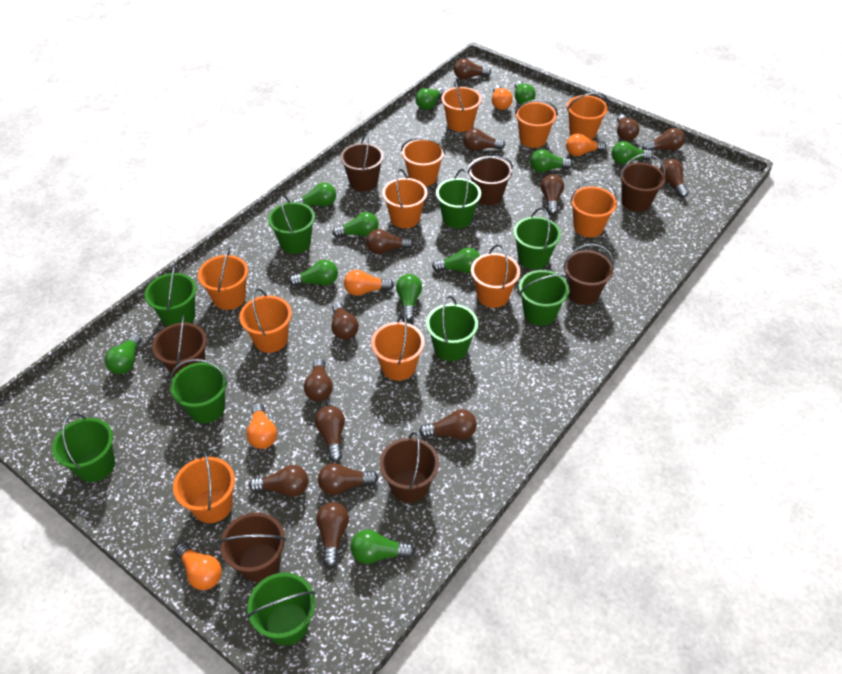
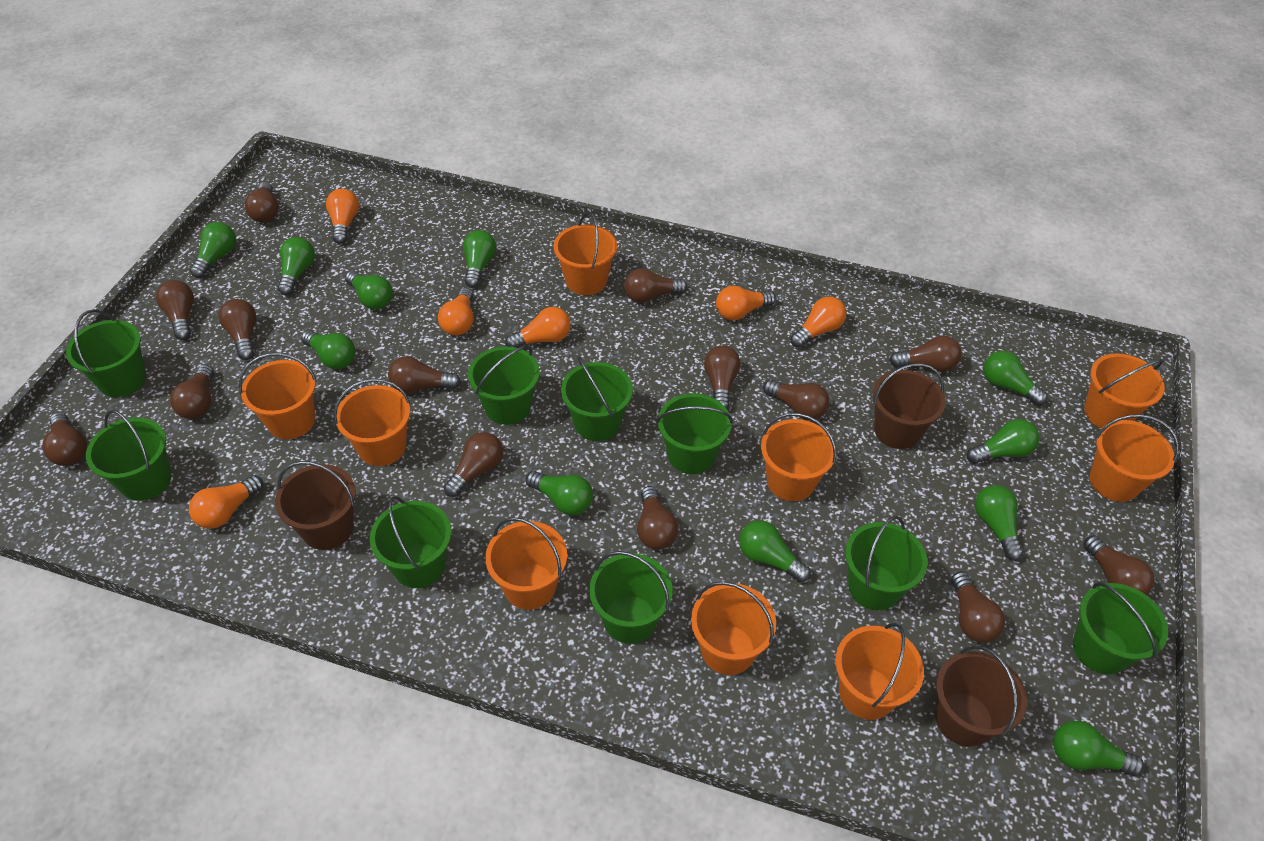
brown bucket: 7 -> 3
orange bucket: 11 -> 9
orange light bulb: 5 -> 6

